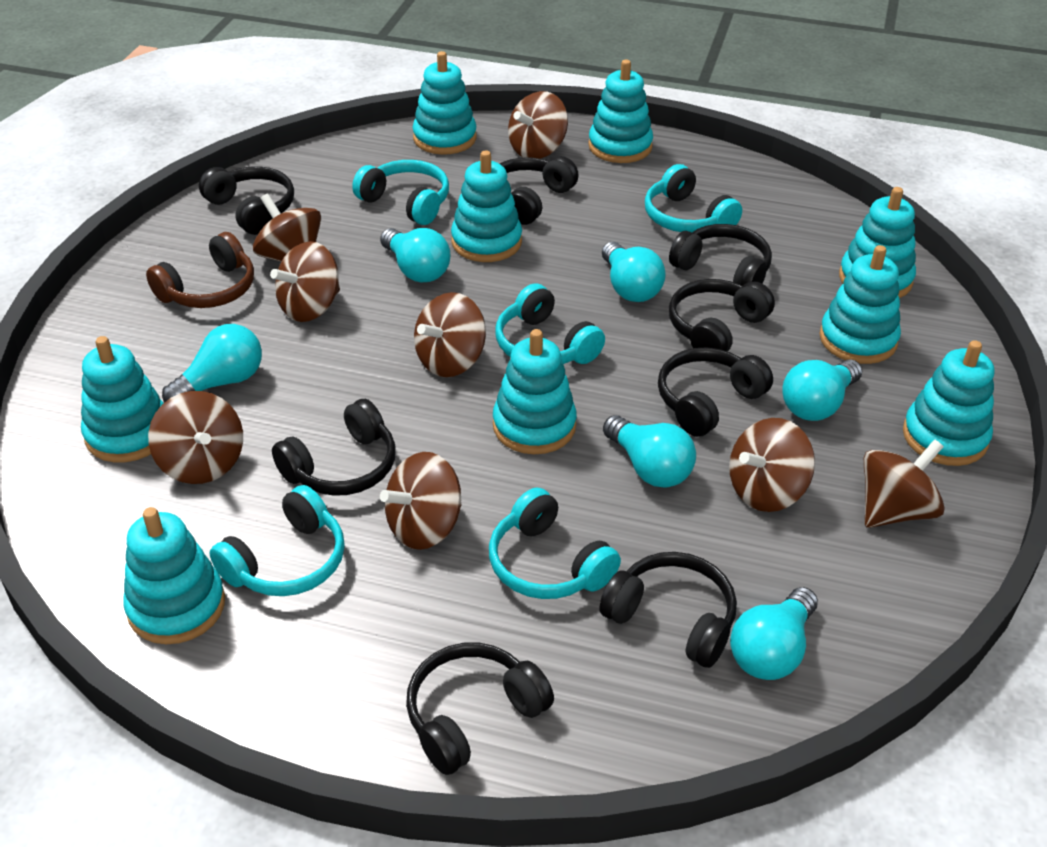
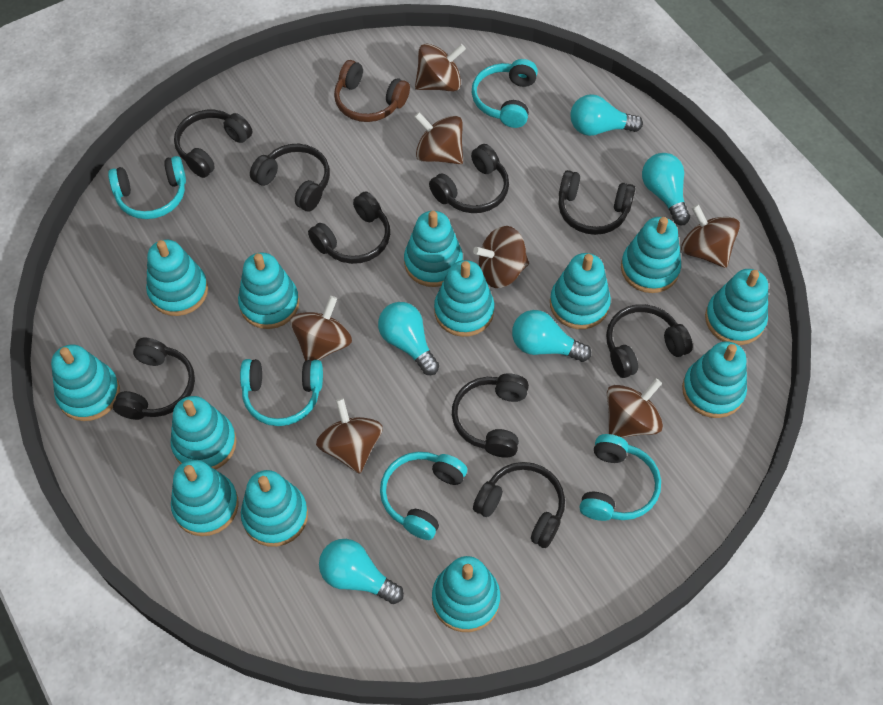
black headphones: 8 -> 9
brown spinning top: 8 -> 7
turquoise light bulb: 6 -> 5
turquoise stacking toy: 9 -> 13

